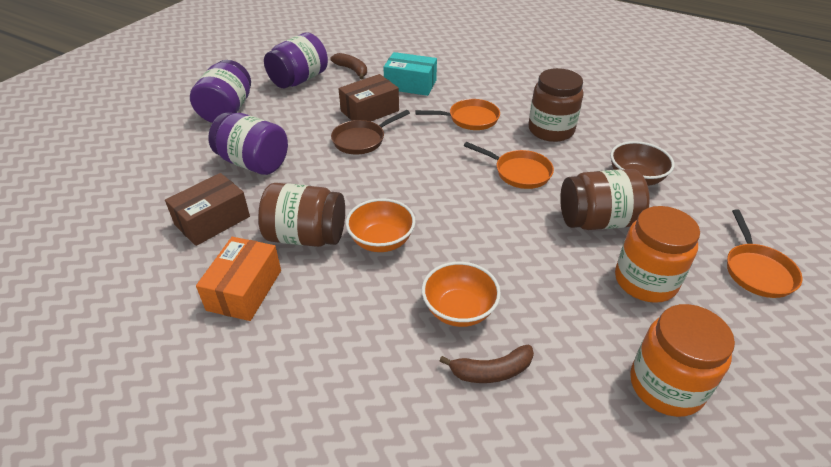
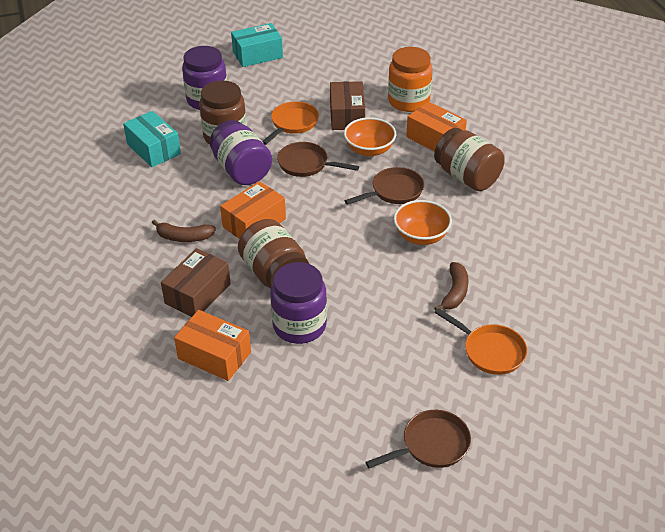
brown bowl: 1 -> 0
brown pan: 1 -> 3
orange box: 1 -> 3
orange jar: 2 -> 1
orange pan: 3 -> 2
turquoise box: 1 -> 2

